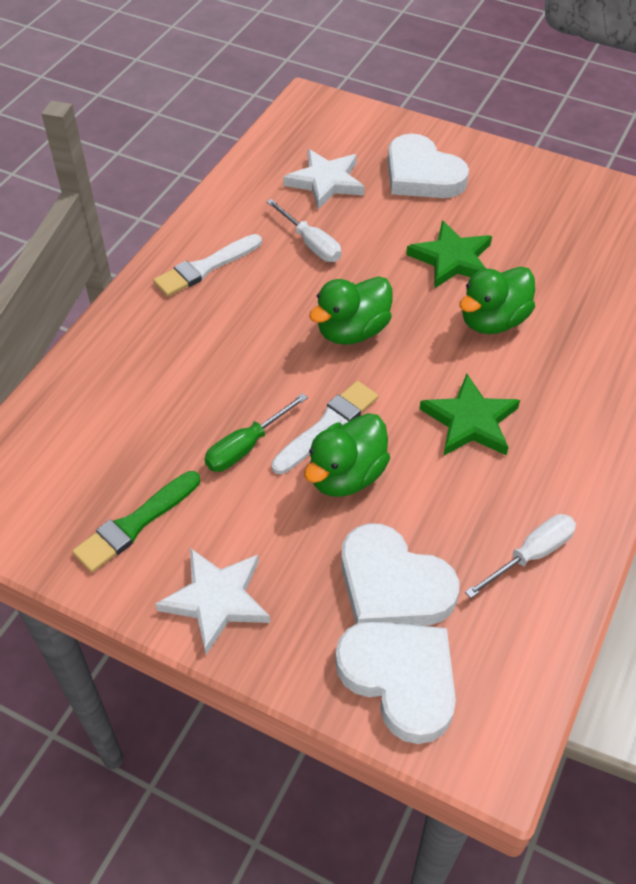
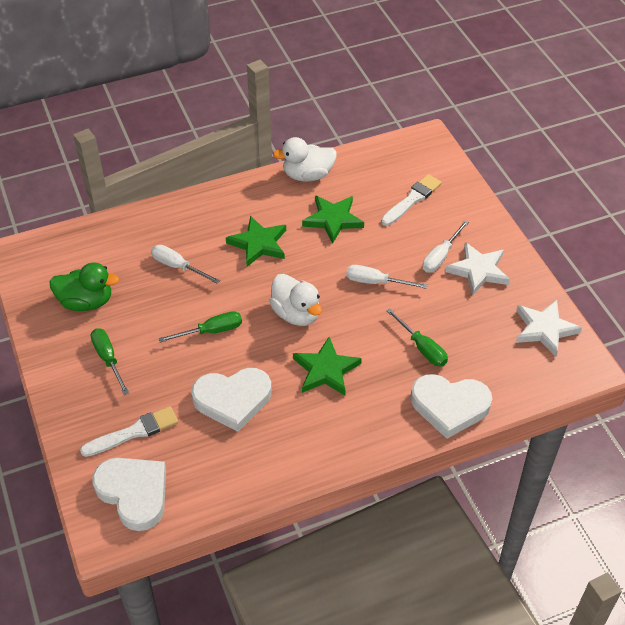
green brush: 1 -> 0
green duck: 3 -> 1
green screwdriver: 1 -> 3
green star: 2 -> 3
white duck: 0 -> 2
white screwdriver: 2 -> 3

